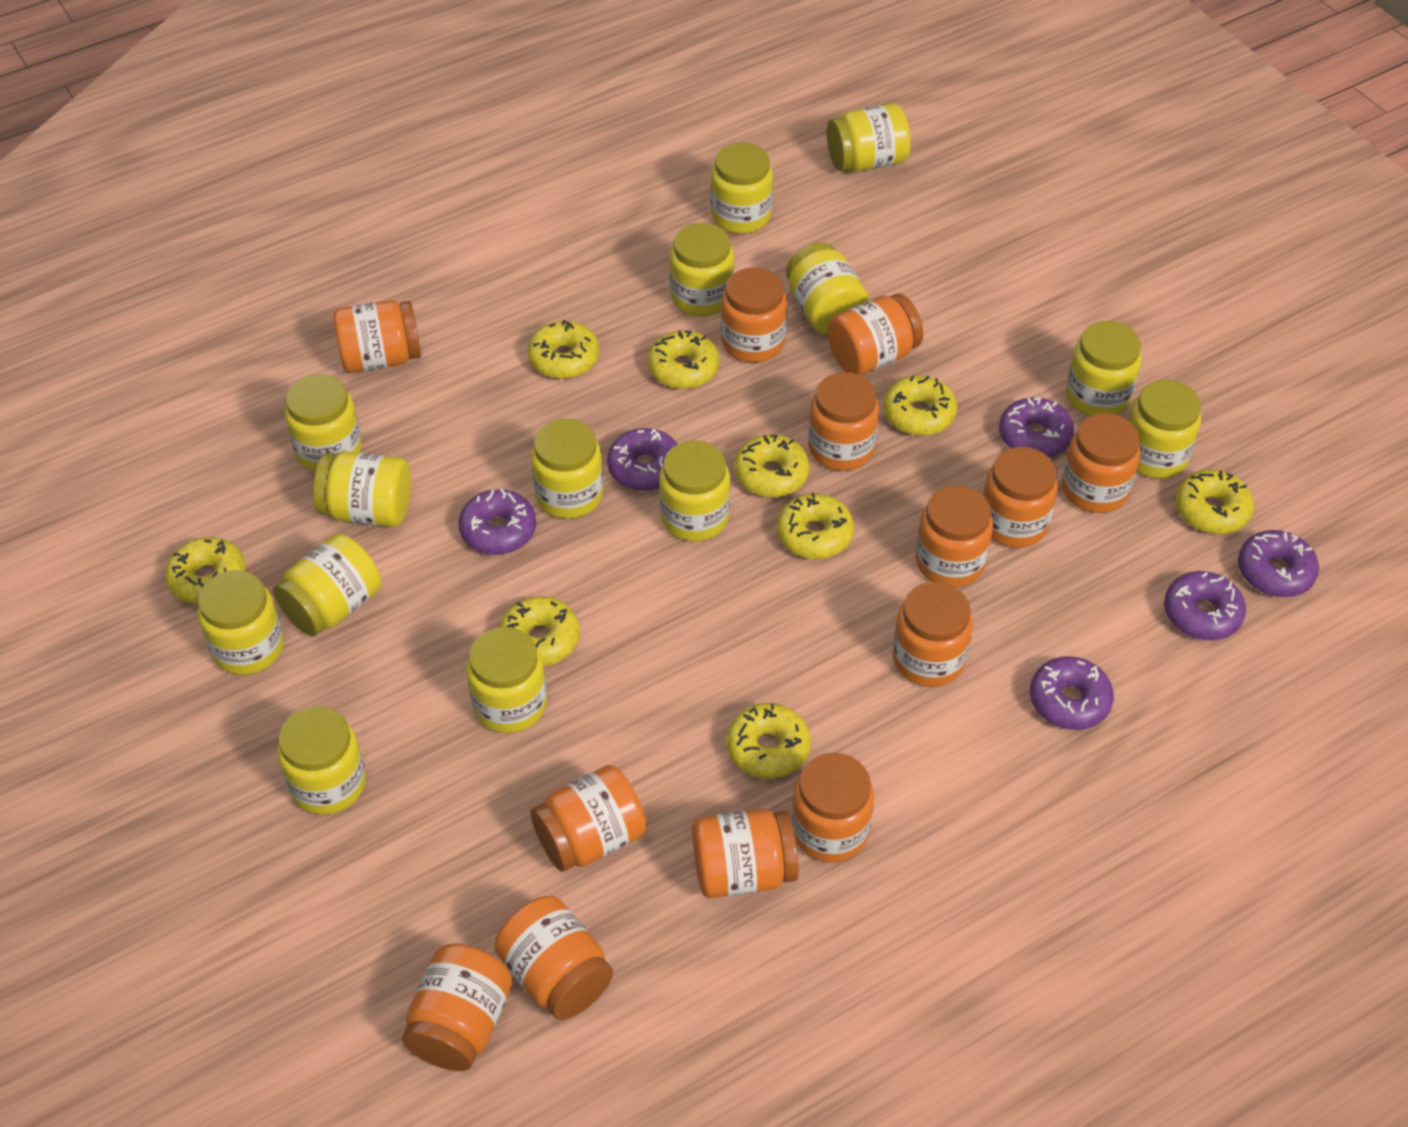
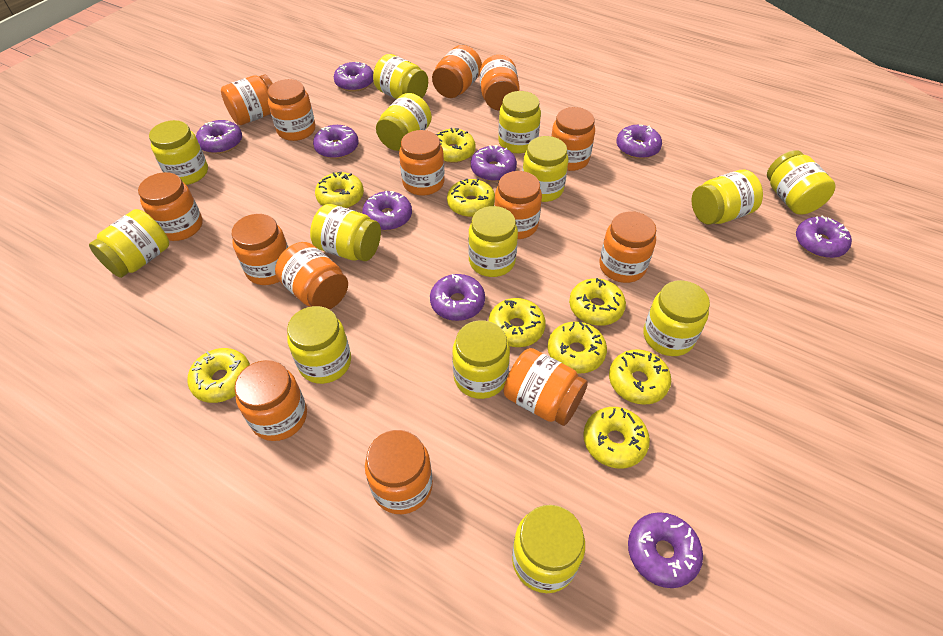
orange jar: 13 -> 14
purple donut: 6 -> 9

